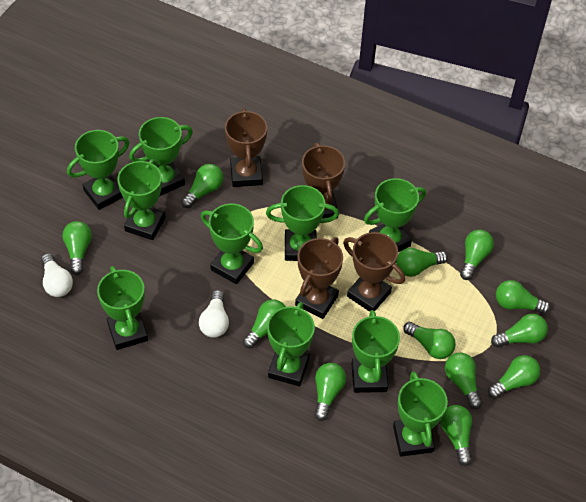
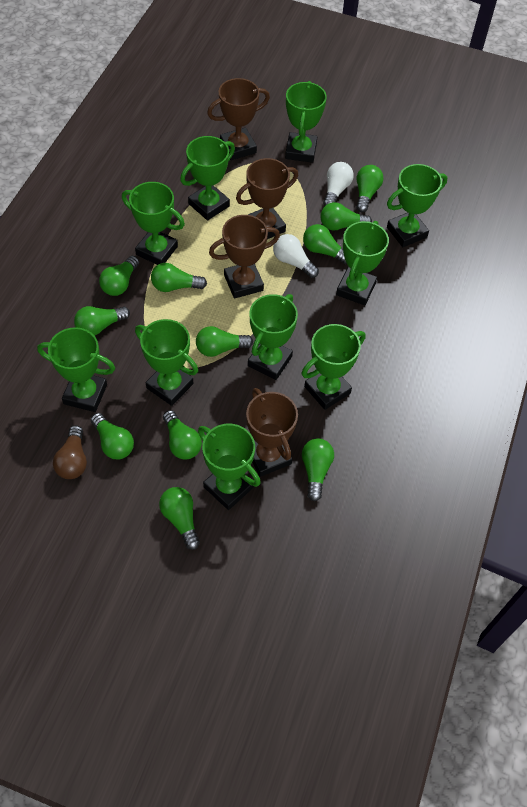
brown light bulb: 0 -> 1
green light bulb: 12 -> 11

